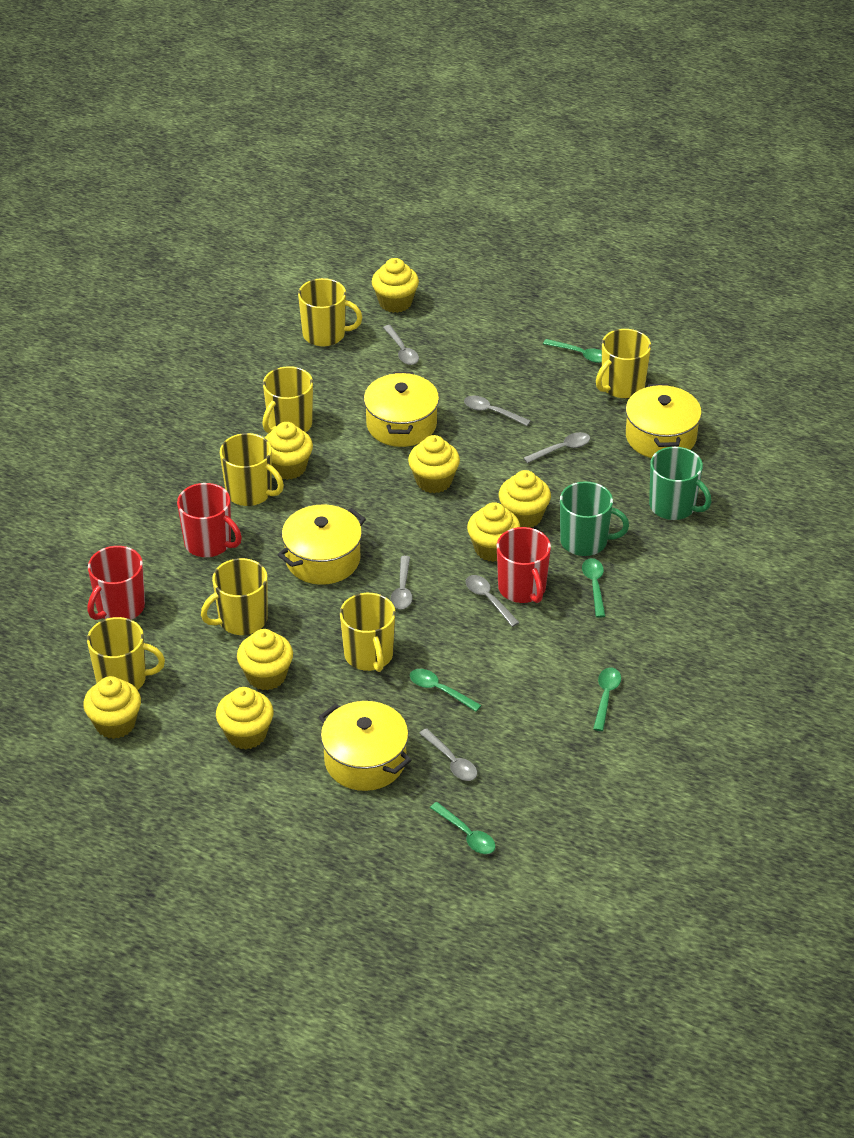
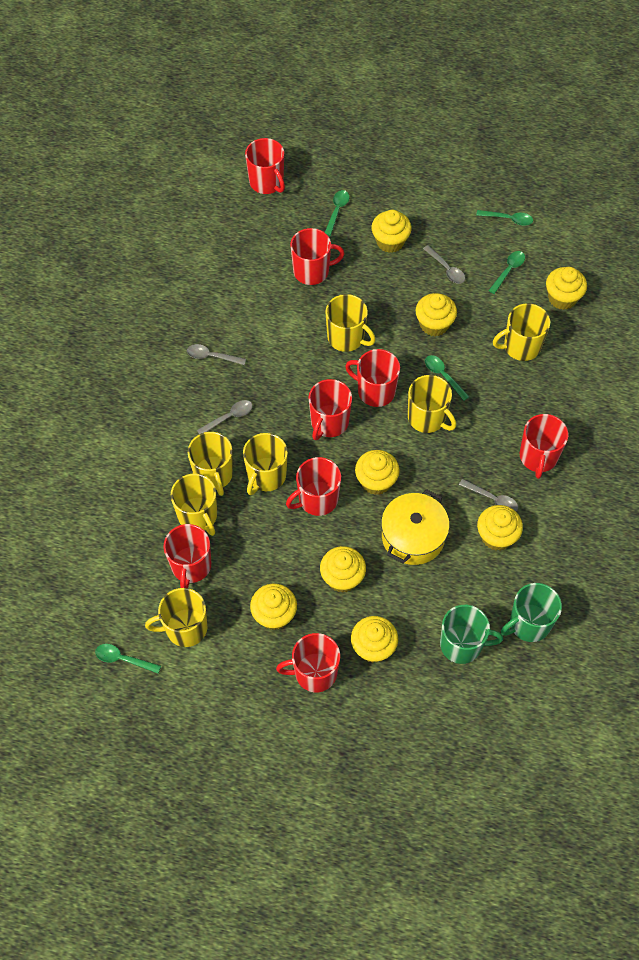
grey spoon: 6 -> 4
red mug: 3 -> 8
yellow pot: 4 -> 1

